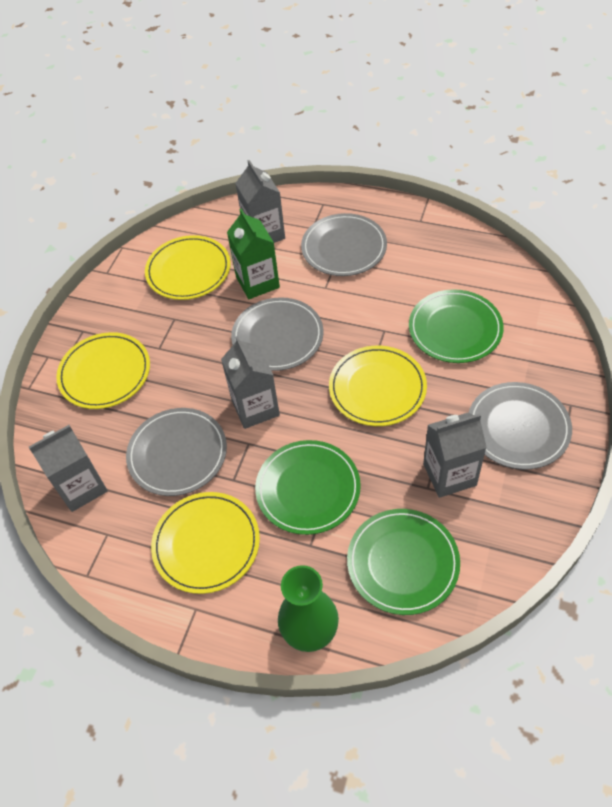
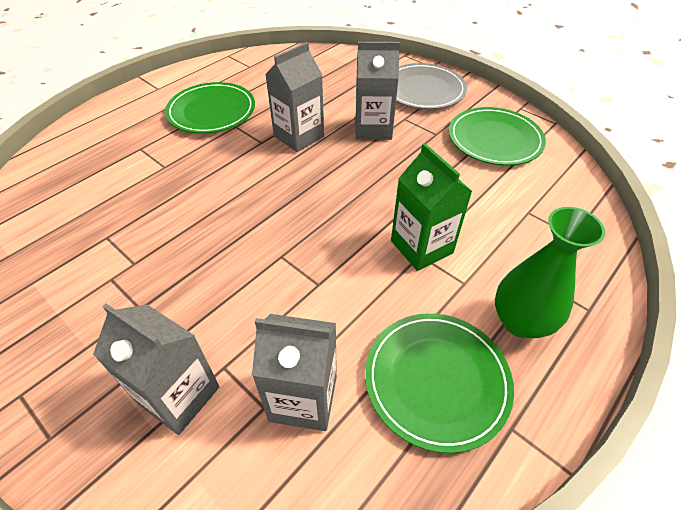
grey plate: 4 -> 1
yellow plate: 4 -> 0

